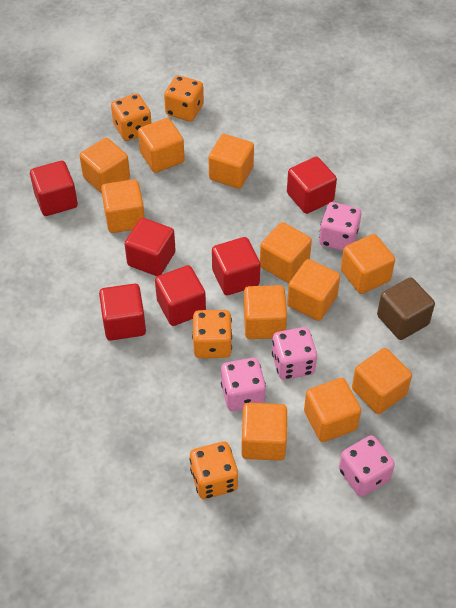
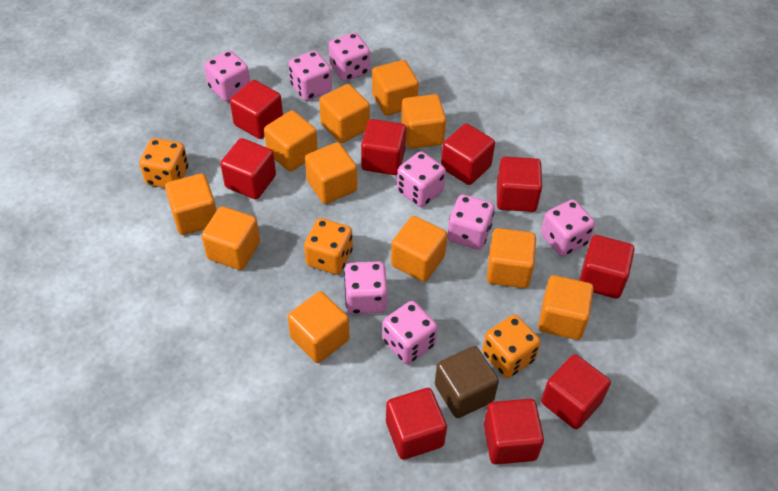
orange dice: 4 -> 3
pink dice: 4 -> 8
red cube: 6 -> 9

